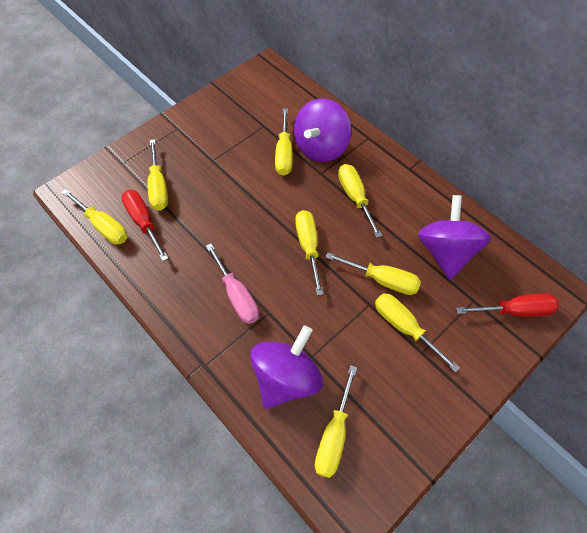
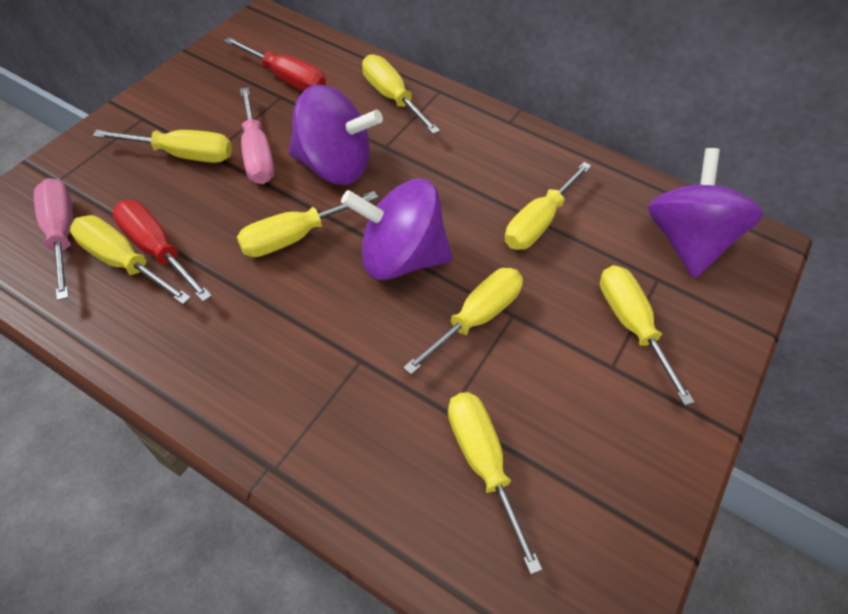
pink screwdriver: 1 -> 2

